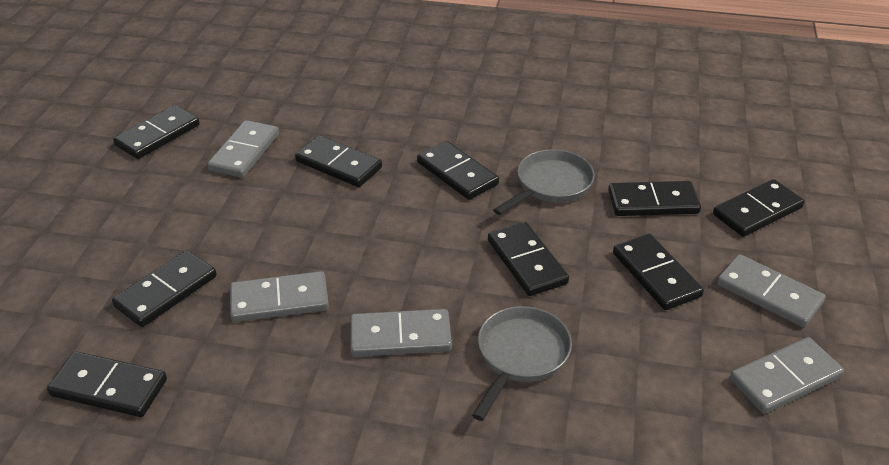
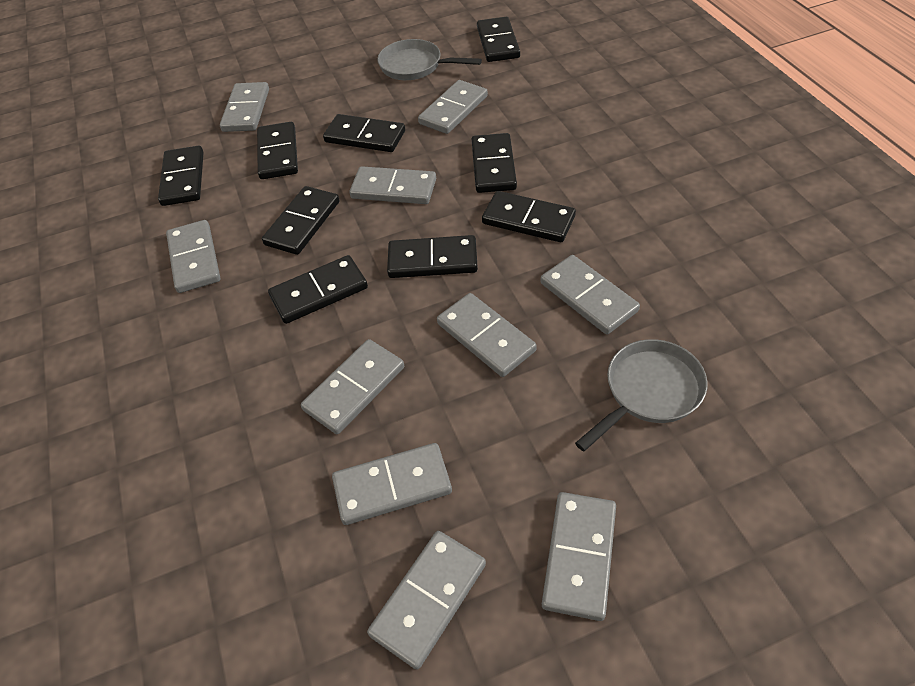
grey domino: 5 -> 10

